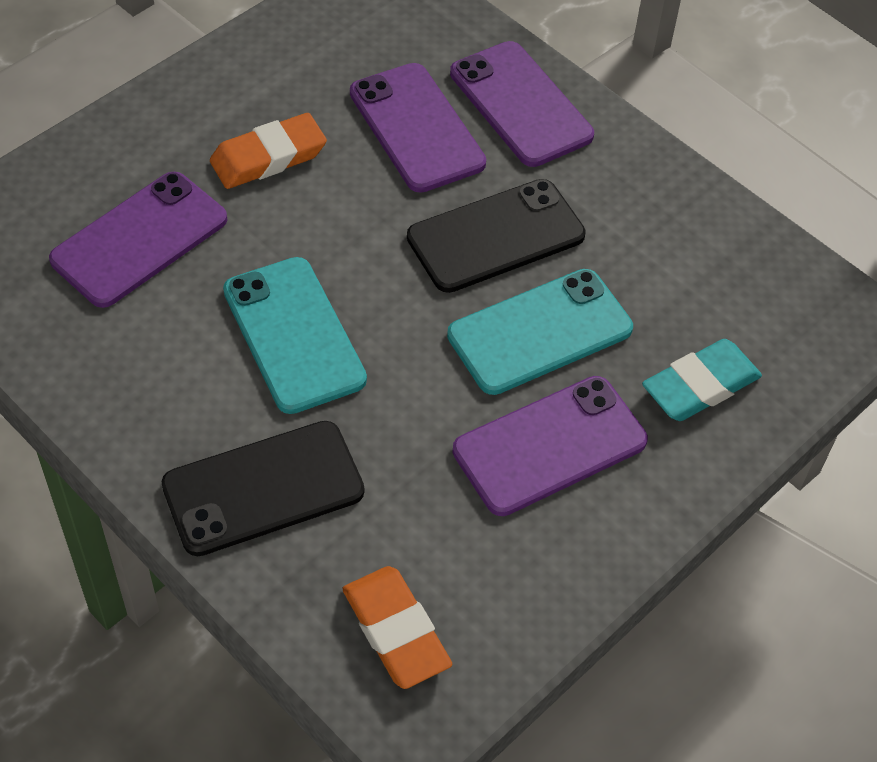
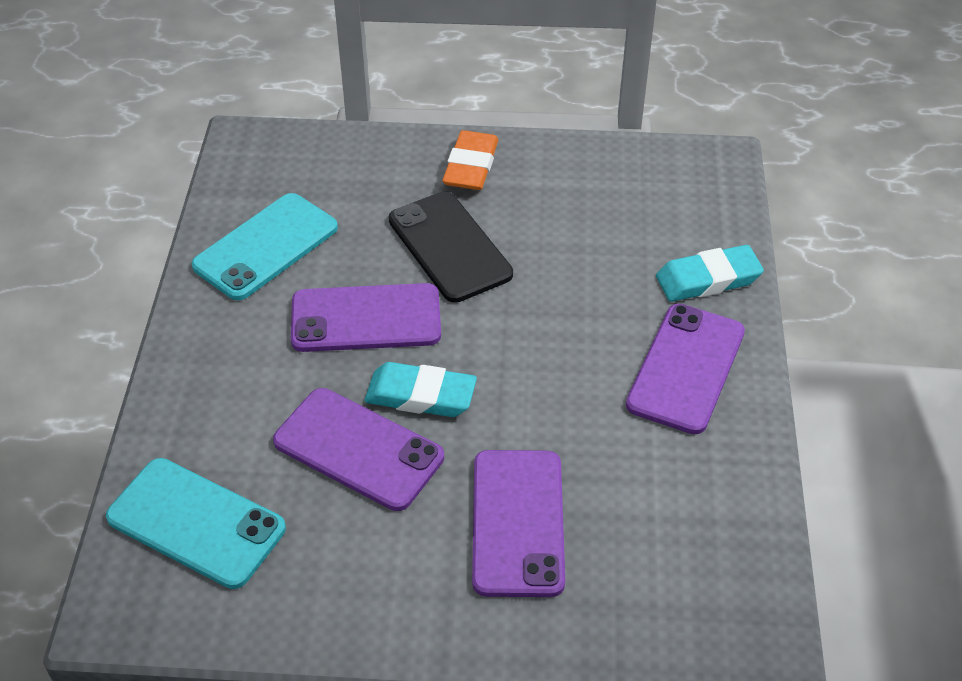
black phone: 2 -> 1
orange eraser: 2 -> 1
turquoise eraser: 1 -> 2

